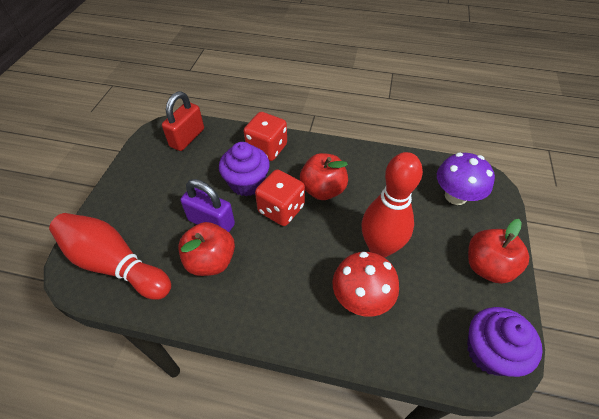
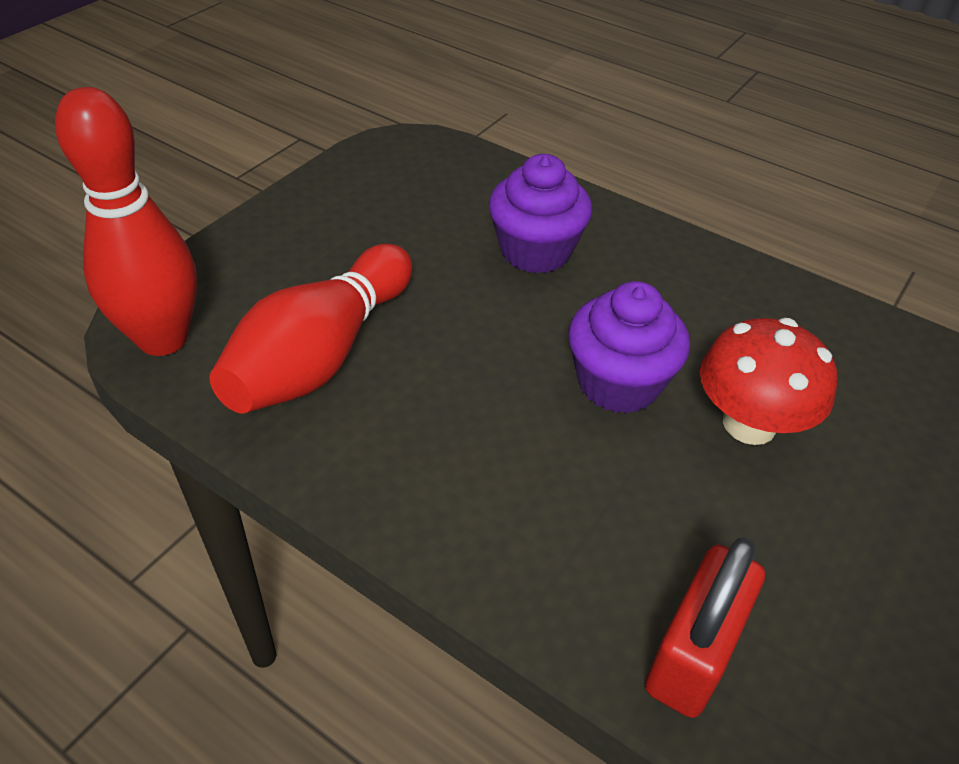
purple mushroom: 1 -> 0
purple padlock: 1 -> 0
red apple: 3 -> 0
red dice: 2 -> 0

